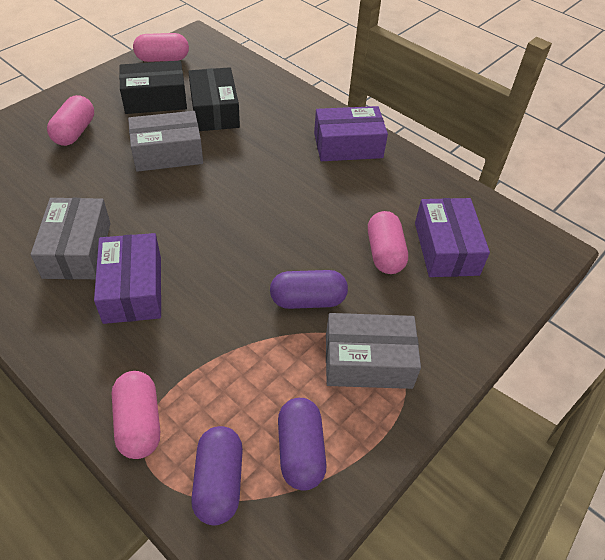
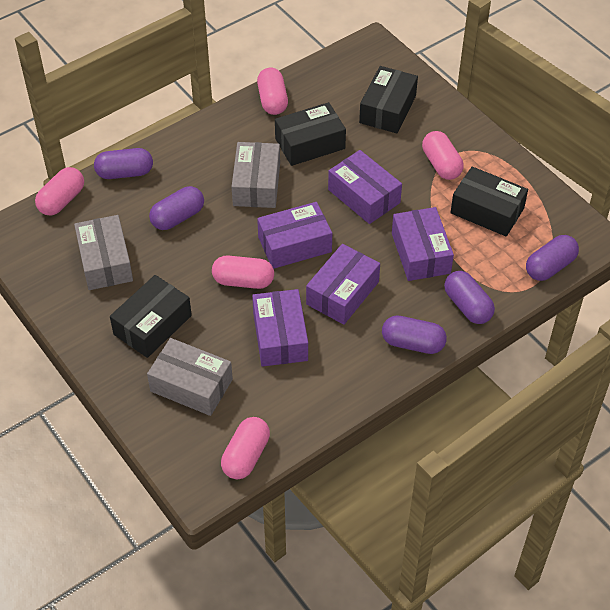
black box: 2 -> 4
pink capsule: 4 -> 5
purple box: 3 -> 5
purple capsule: 3 -> 5

